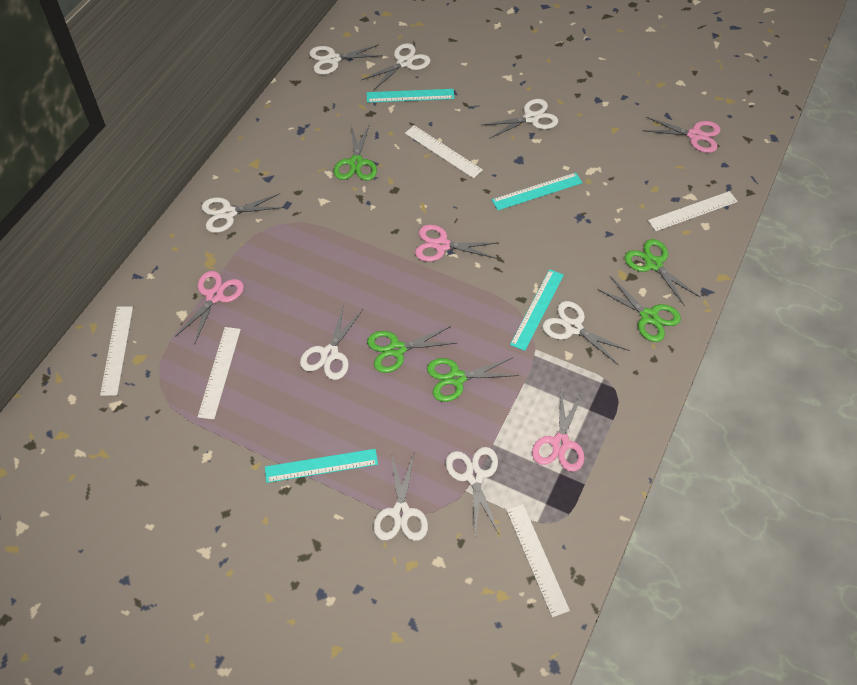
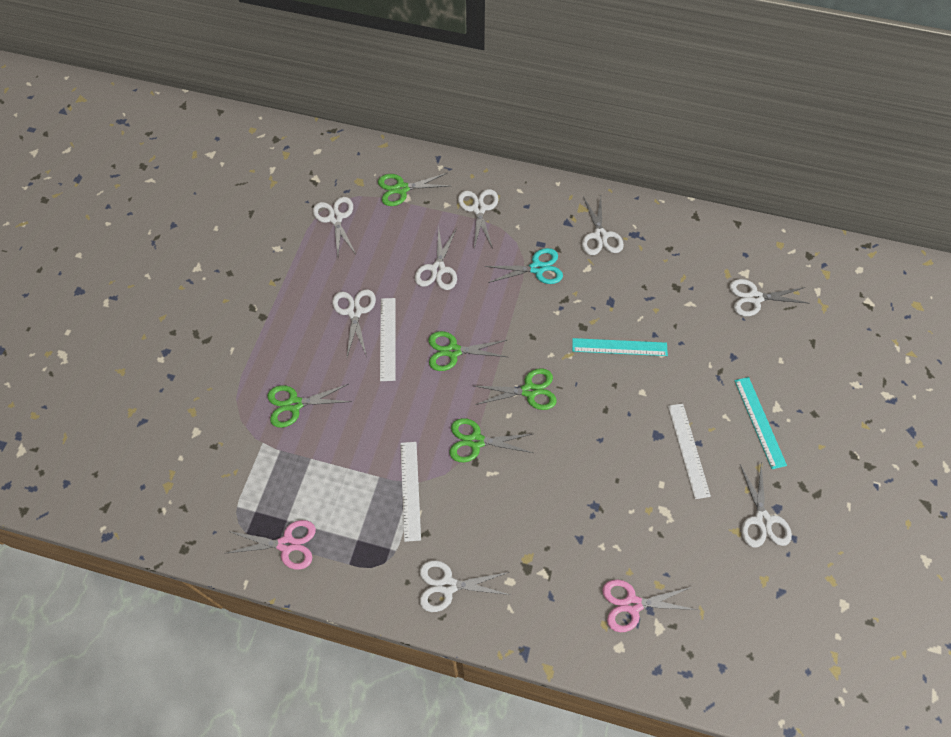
pink scissors: 4 -> 2
turquoise ruler: 4 -> 2
turquoise scissors: 0 -> 1
white ruler: 5 -> 3

